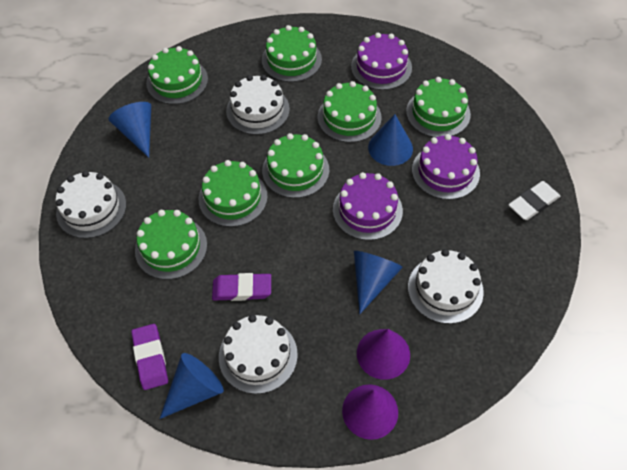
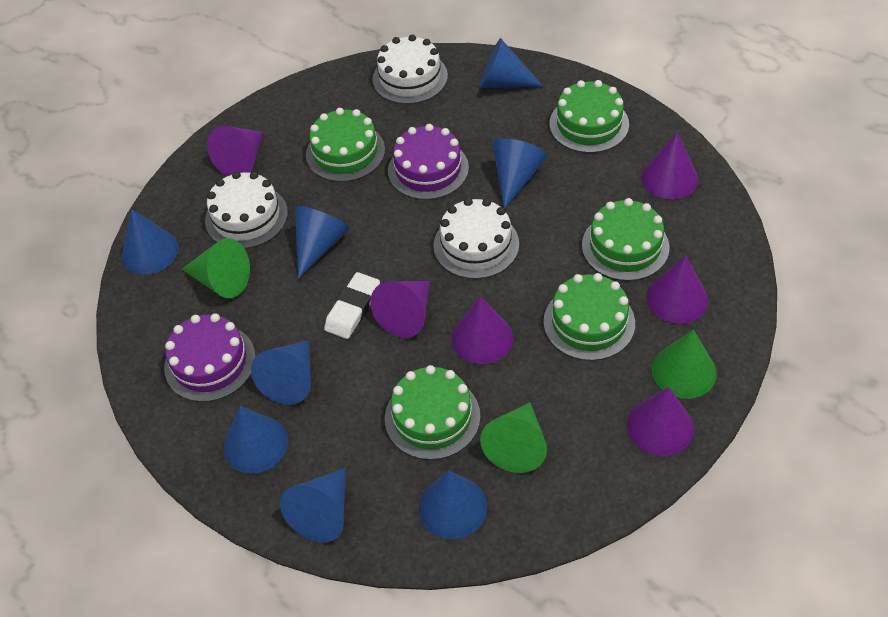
blue cone: 4 -> 8
green cake: 7 -> 5
green cone: 0 -> 3
purple cake: 3 -> 2
purple cone: 2 -> 6
purple eraser: 2 -> 0
white cake: 4 -> 3

